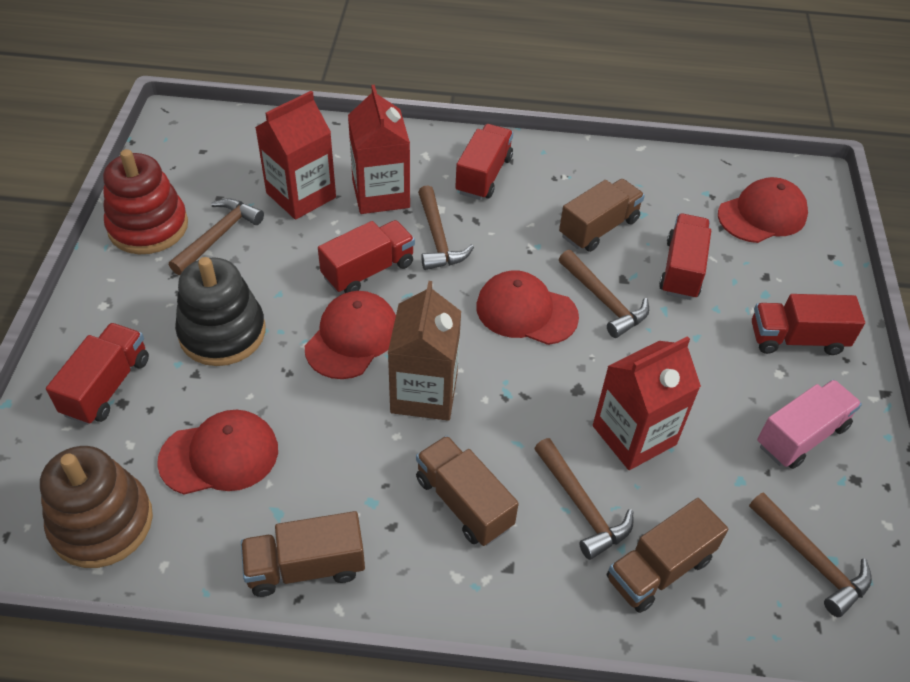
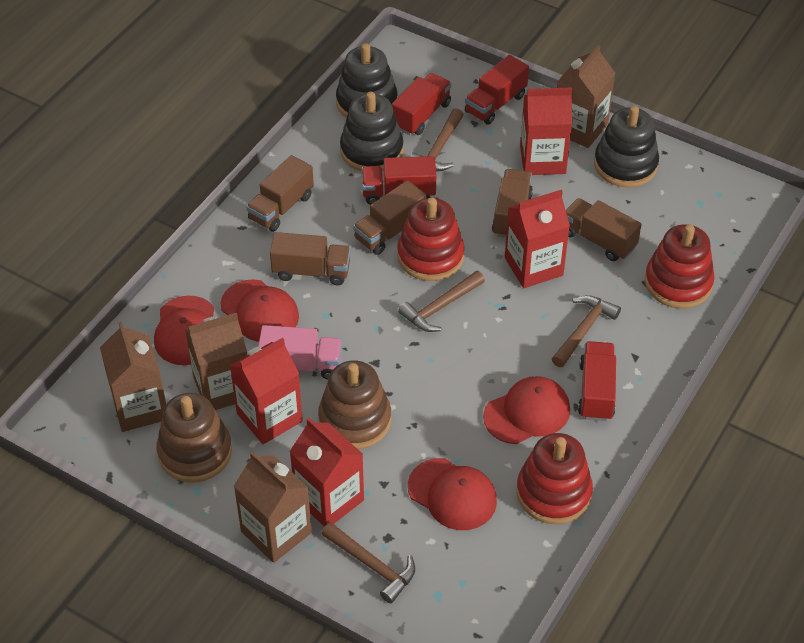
black stacking toy: 1 -> 3
brown carton: 1 -> 4
brown hammer: 5 -> 4
brown stacking toy: 1 -> 2
brown truck: 4 -> 5
red carton: 3 -> 4
red stacking toy: 1 -> 3
red truck: 5 -> 4

